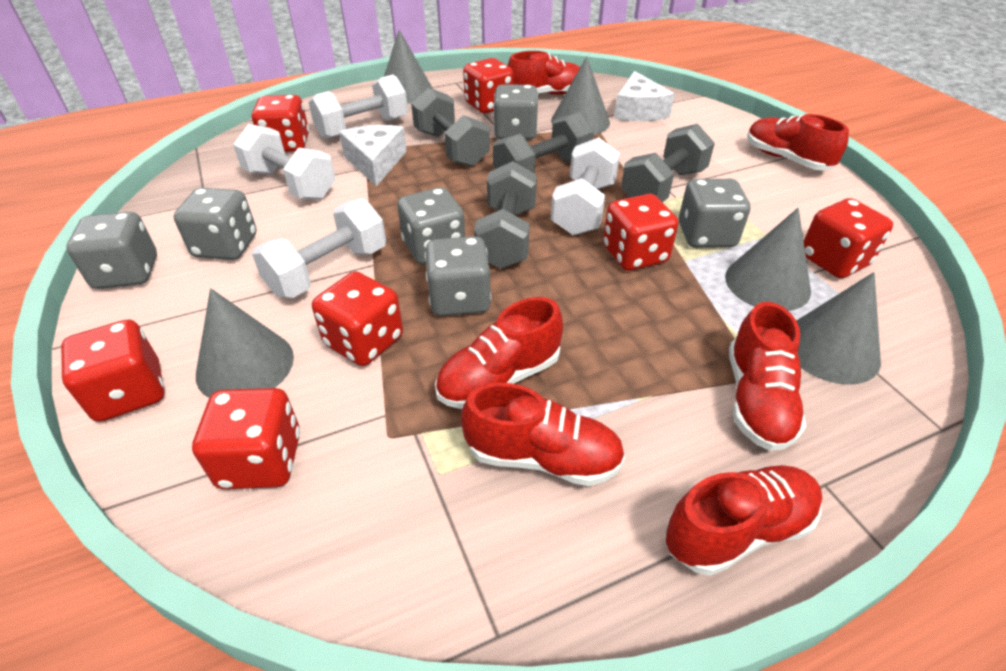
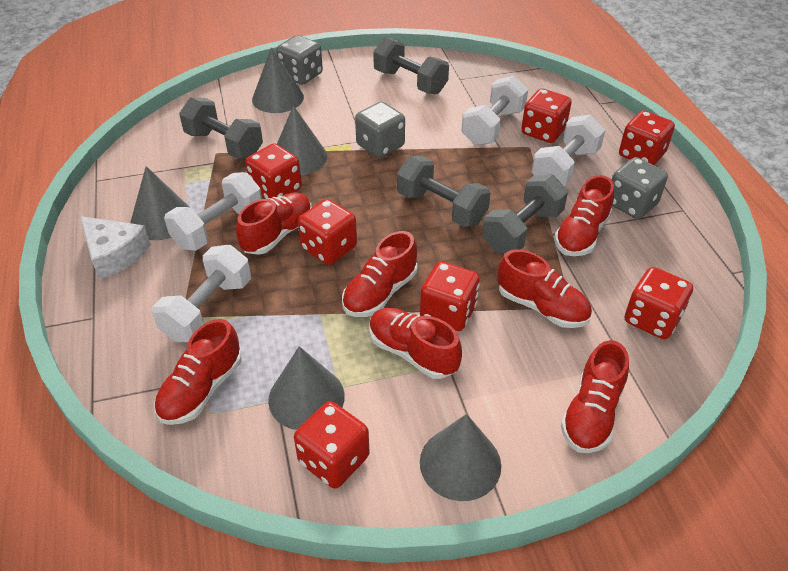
grey dice: 6 -> 3
red shoe: 6 -> 7
white cheese: 2 -> 1

